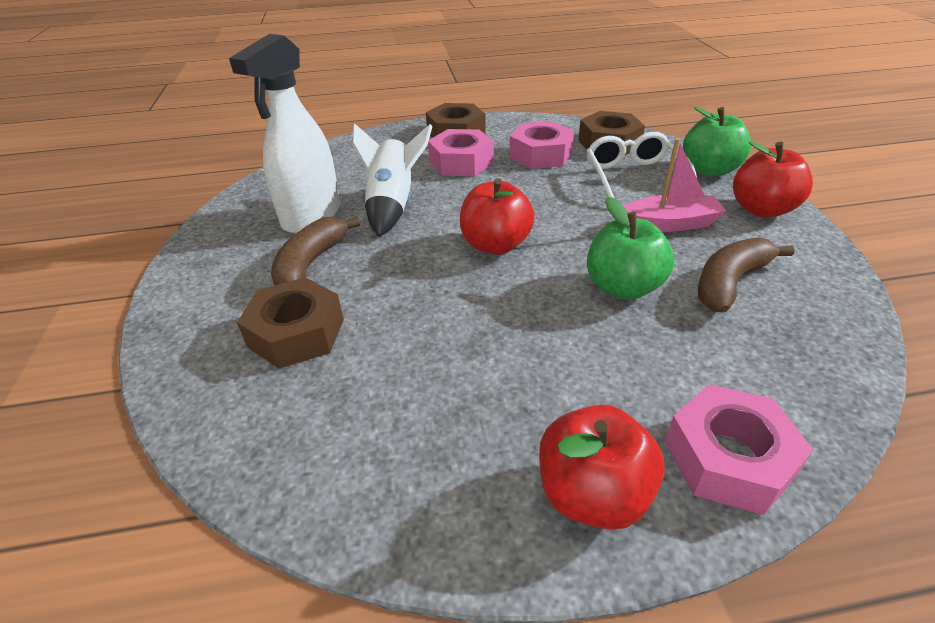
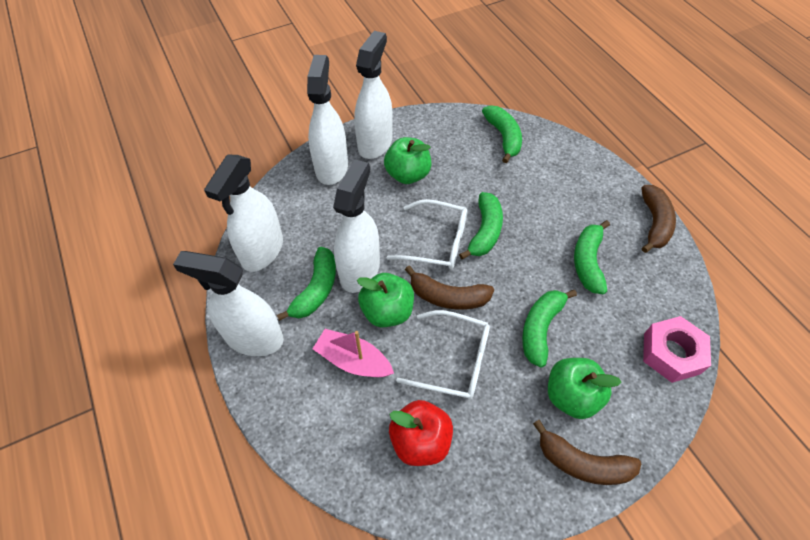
brown banana: 2 -> 3
brown nut: 3 -> 0
green apple: 2 -> 3
green banana: 0 -> 5
pink nut: 3 -> 1
red apple: 3 -> 1
white glasses: 1 -> 2
white rocket: 1 -> 0
white spray bottle: 1 -> 5

